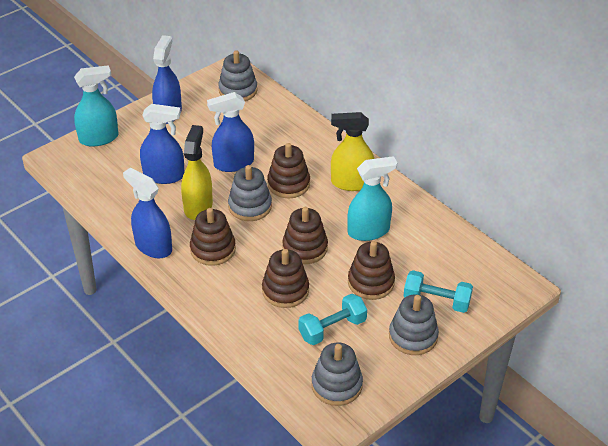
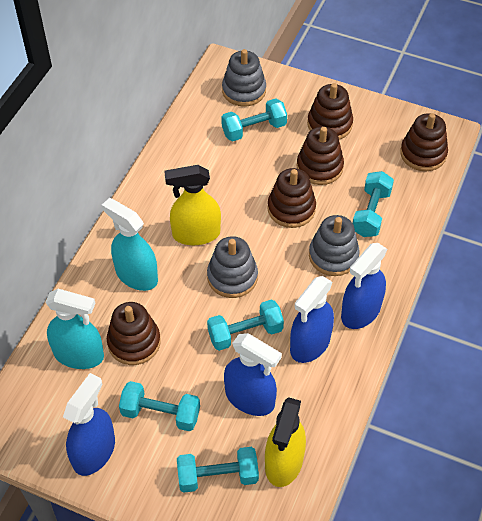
grey stacking toy: 4 -> 3
turquoise dumbbell: 2 -> 5

